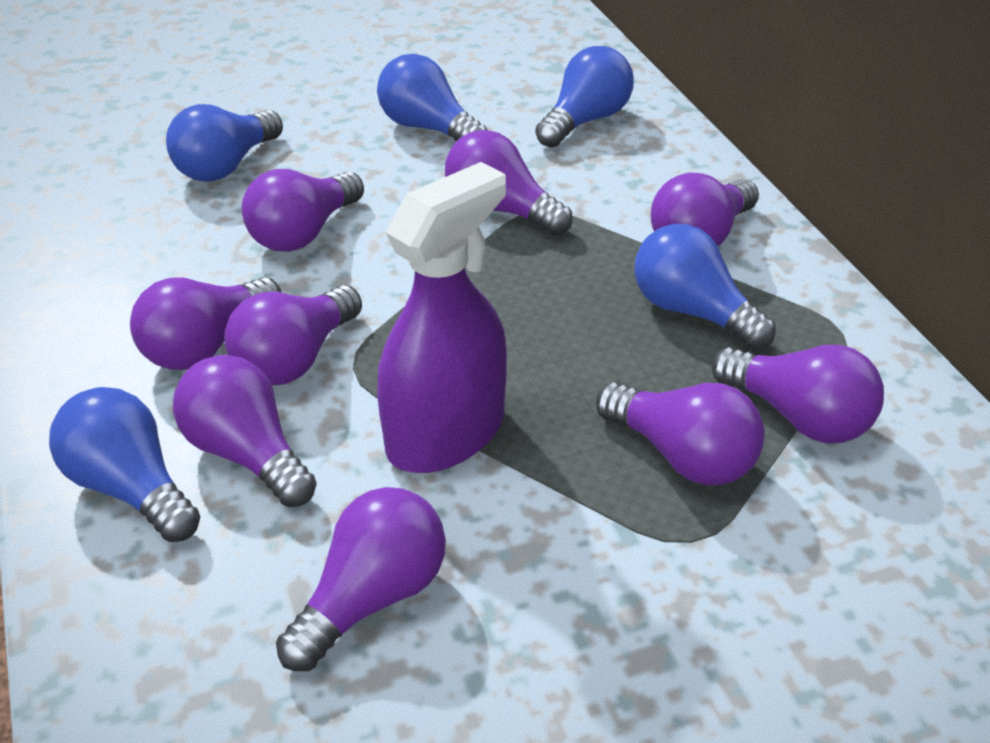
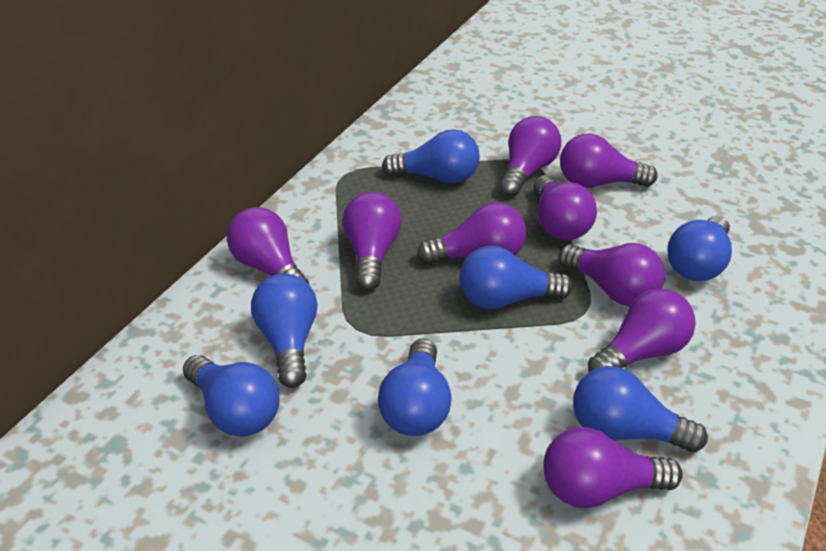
blue light bulb: 5 -> 7
purple spray bottle: 1 -> 0

